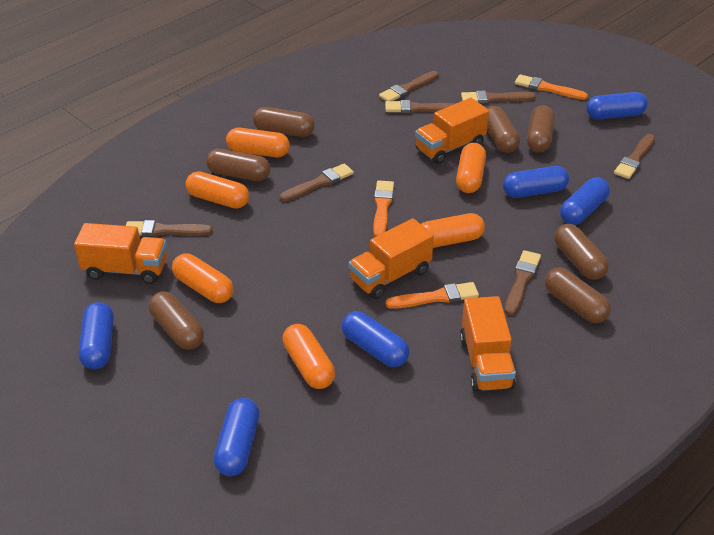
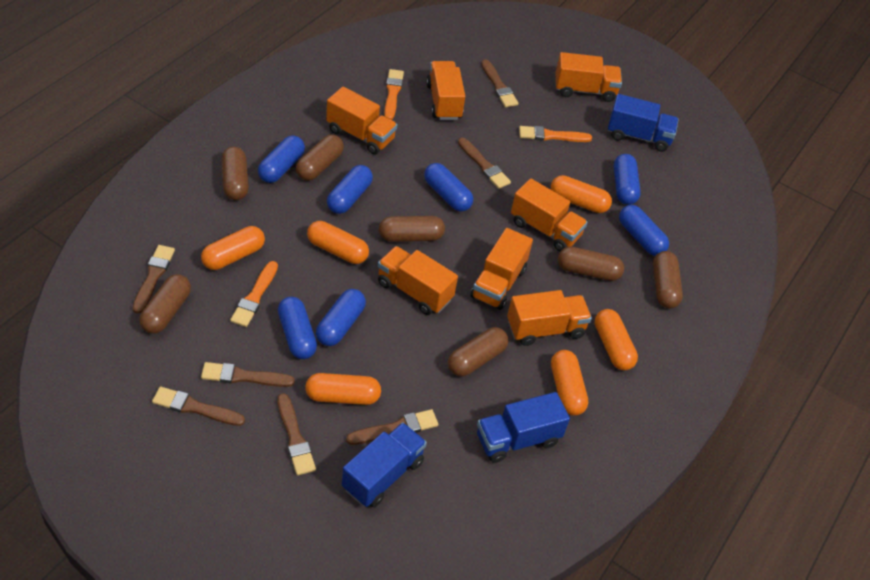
blue capsule: 6 -> 7
blue truck: 0 -> 3
orange truck: 4 -> 7

